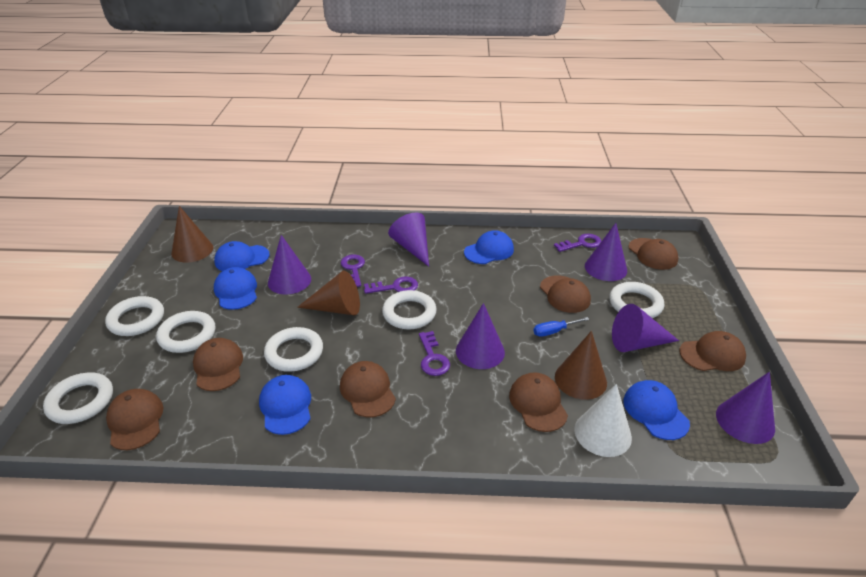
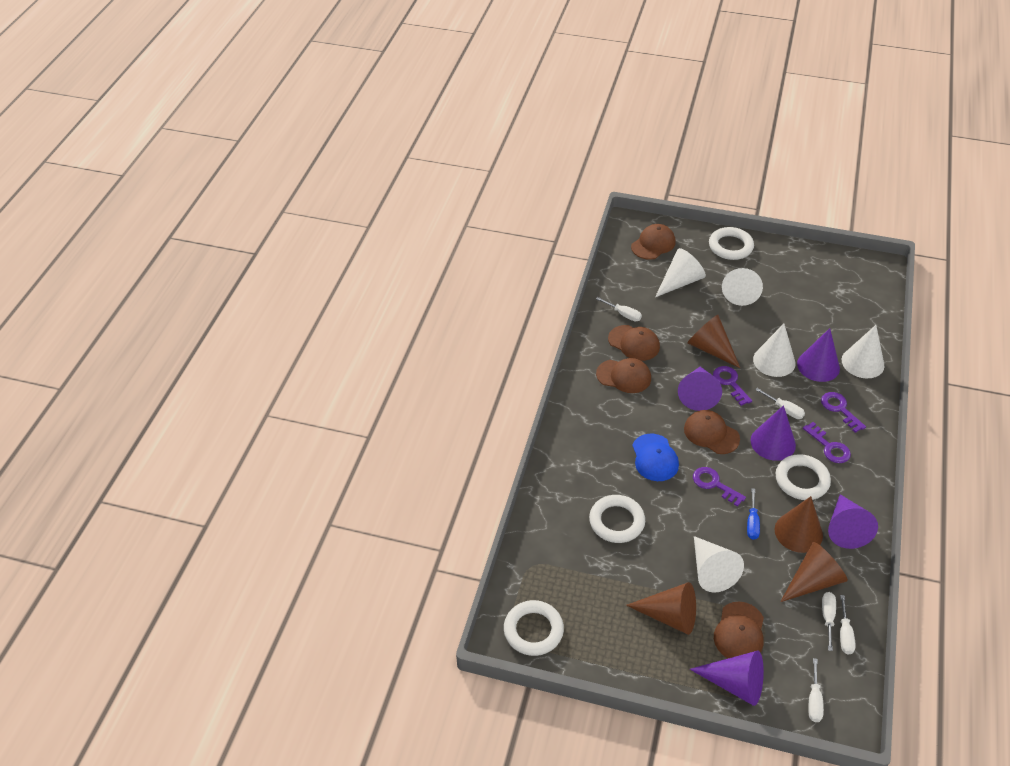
blue cap: 5 -> 1
brown cap: 7 -> 5
brown cone: 3 -> 4
purple cone: 6 -> 5
white cone: 1 -> 5
white ring: 6 -> 4
white screwdriver: 0 -> 5

